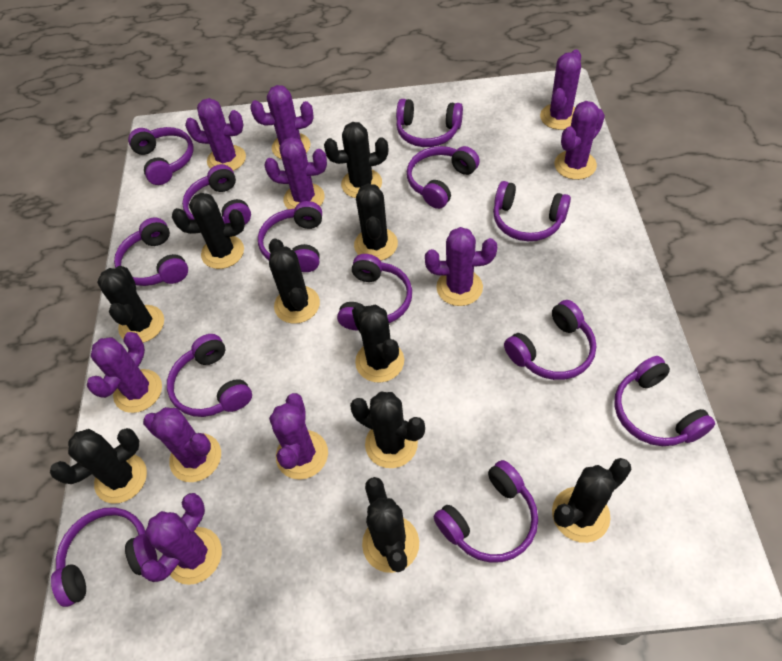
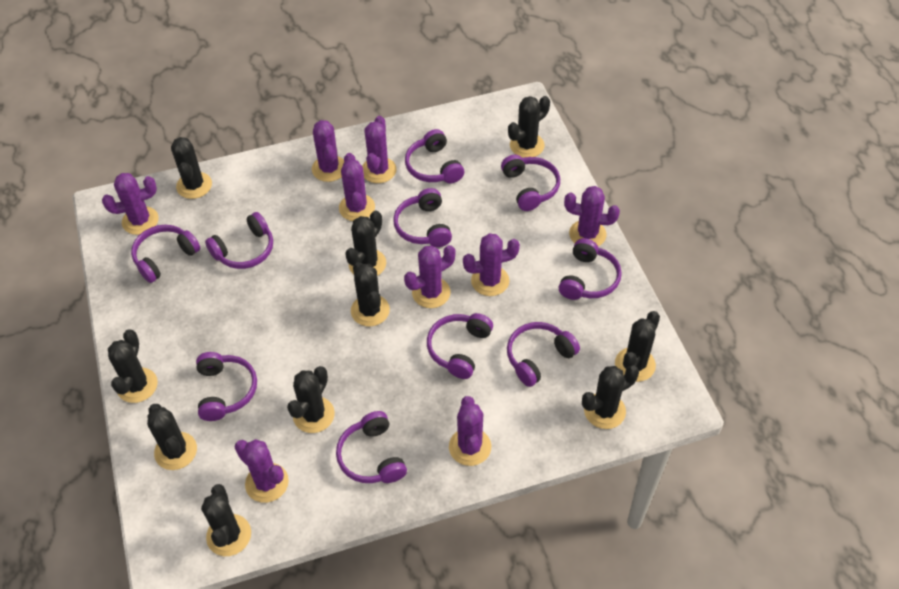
purple cactus: 10 -> 9
purple headphones: 13 -> 10

